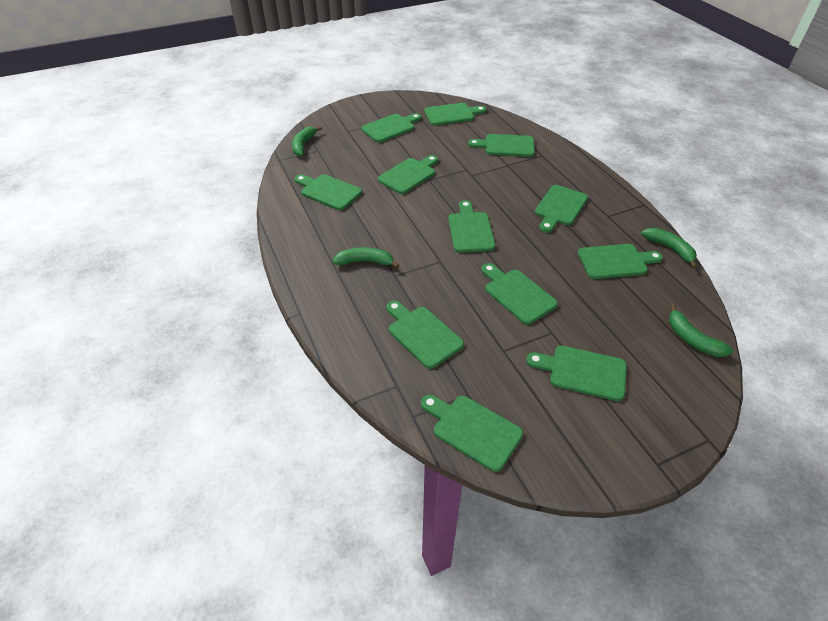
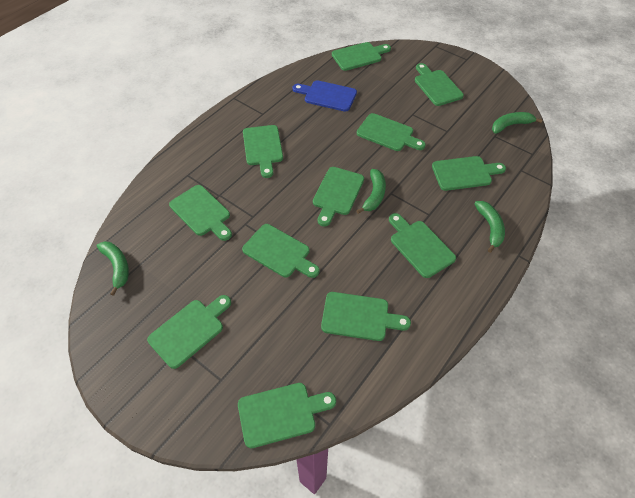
blue cutting board: 0 -> 1

